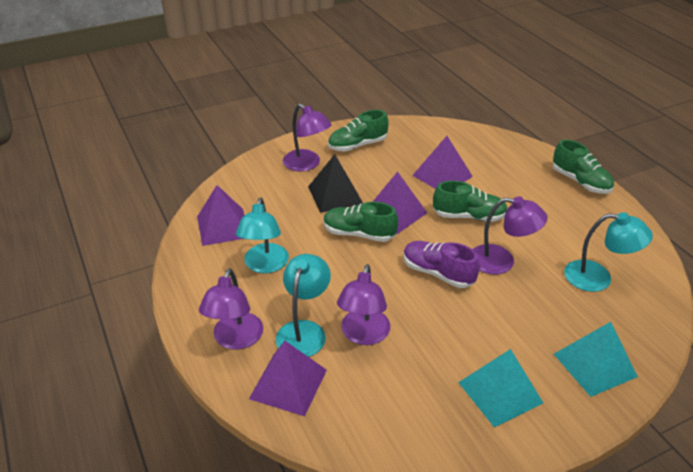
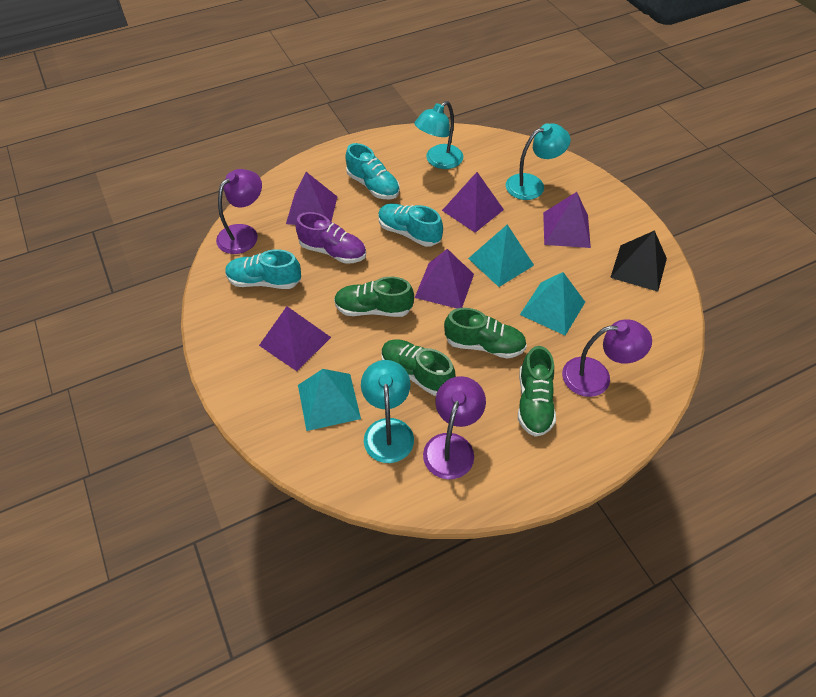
purple lamp: 4 -> 3
purple pyramid: 4 -> 5
turquoise pyramid: 2 -> 3
turquoise shoe: 0 -> 3

